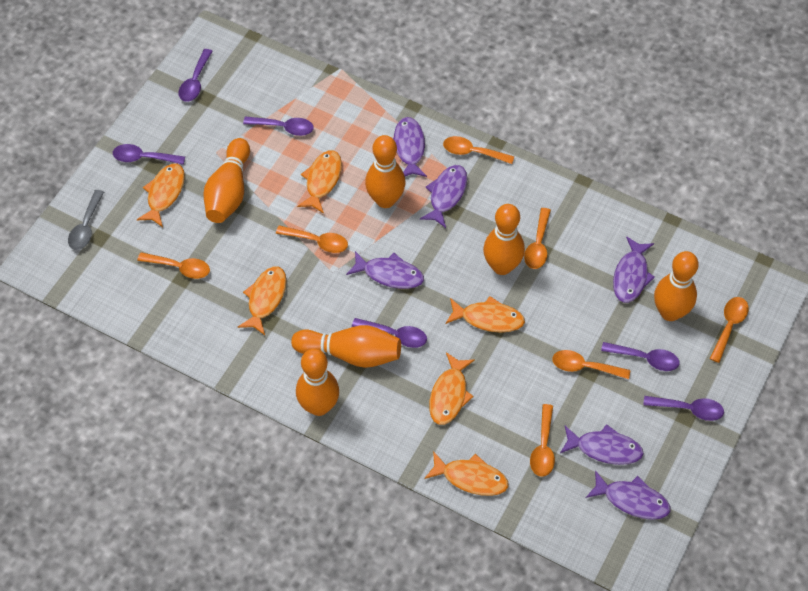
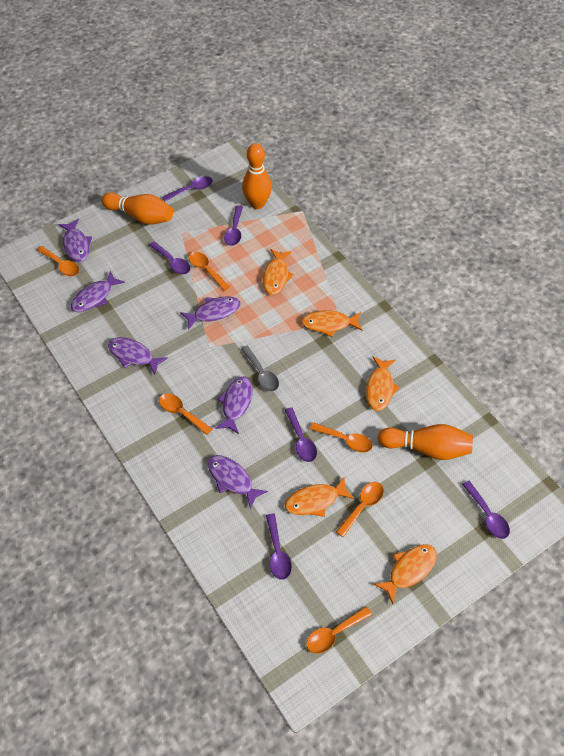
orange bowling pin: 6 -> 3
orange fish: 6 -> 5
orange spoon: 7 -> 6

